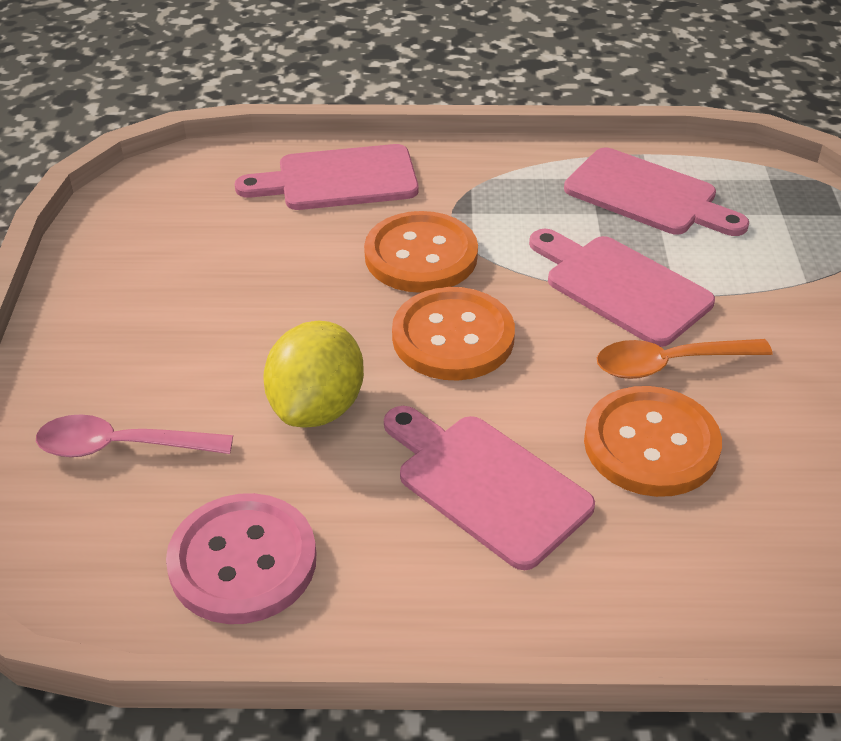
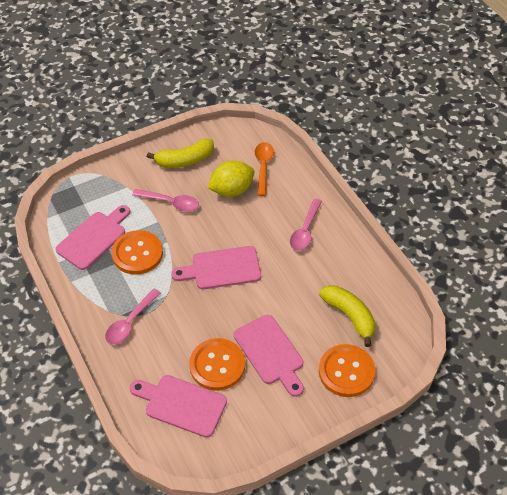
pink button: 1 -> 0
pink spoon: 1 -> 3
yellow banana: 0 -> 2

